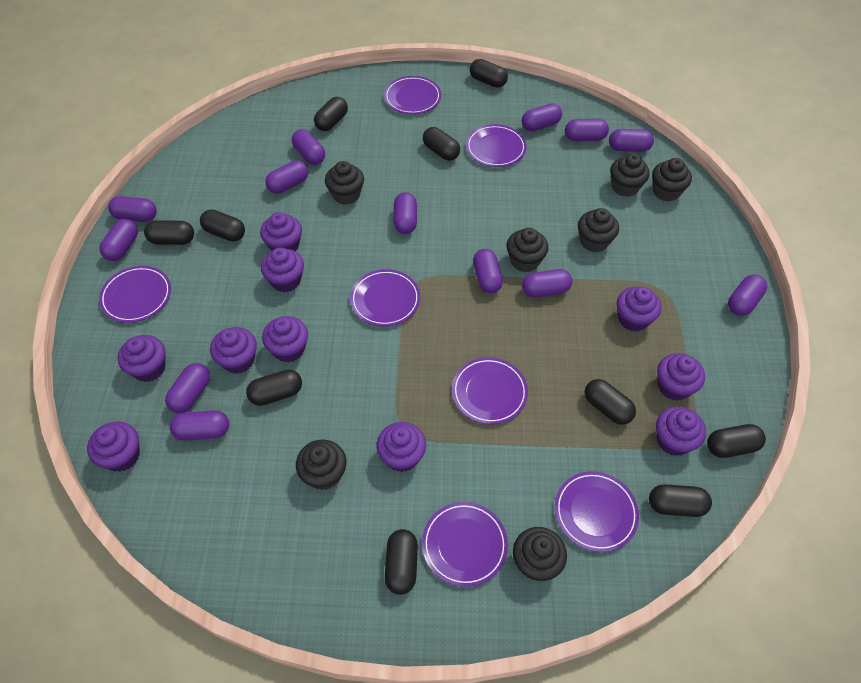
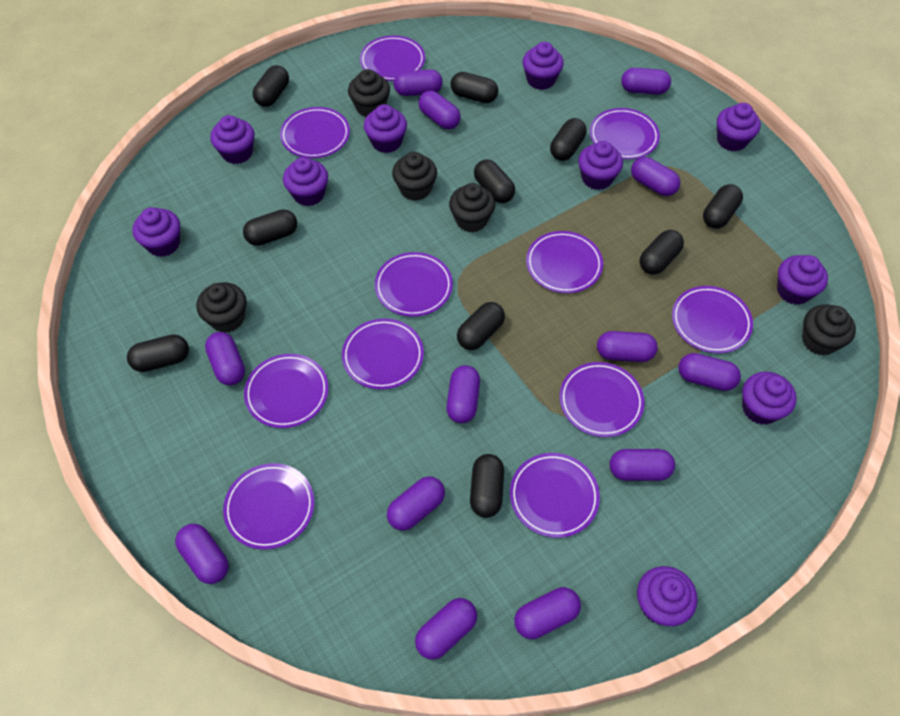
black cupcake: 7 -> 5
purple plate: 7 -> 11

